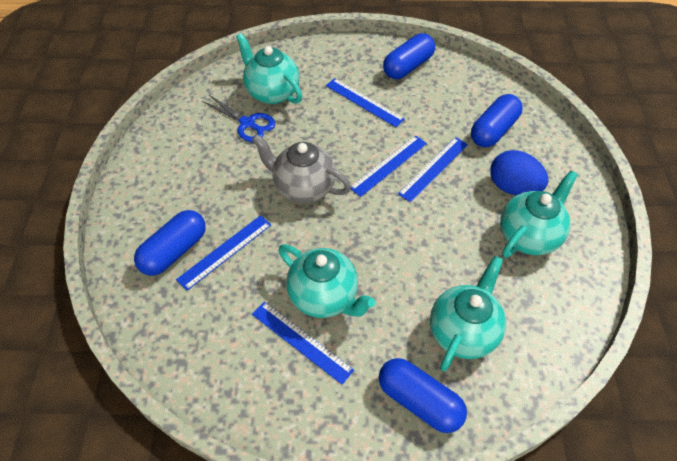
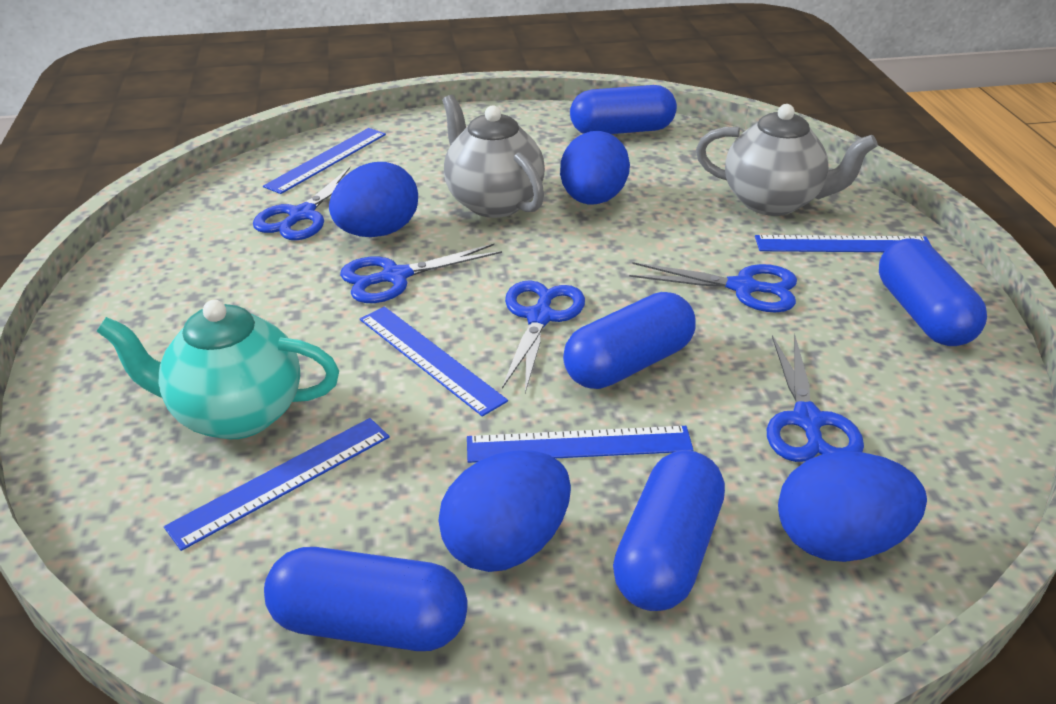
blue capsule: 4 -> 5
blue egg: 1 -> 4
blue scissors: 1 -> 5
grey teapot: 1 -> 2
turquoise teapot: 4 -> 1

